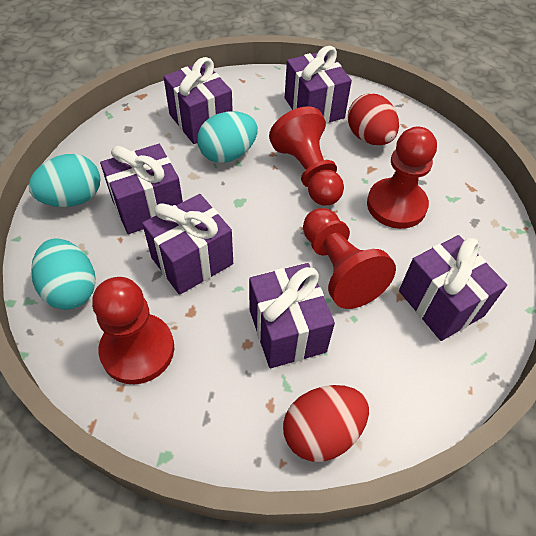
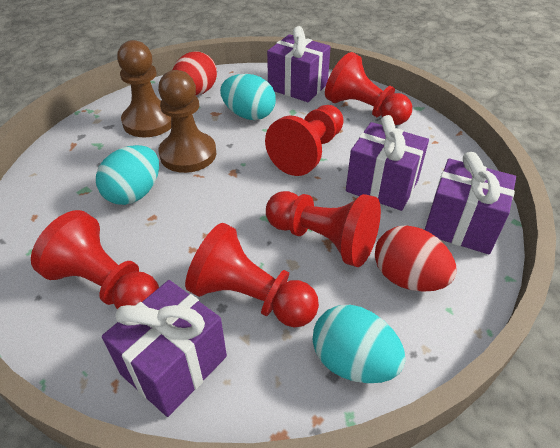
brown pawn: 0 -> 2
purple gift: 6 -> 4
red pawn: 4 -> 5

